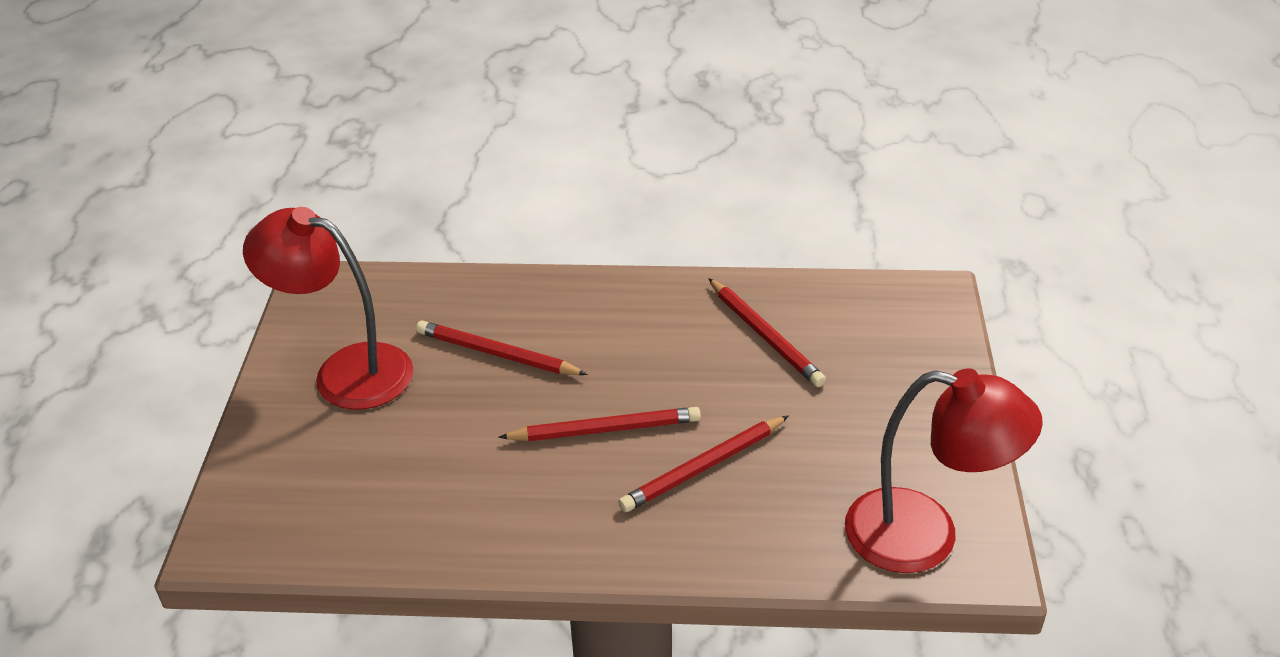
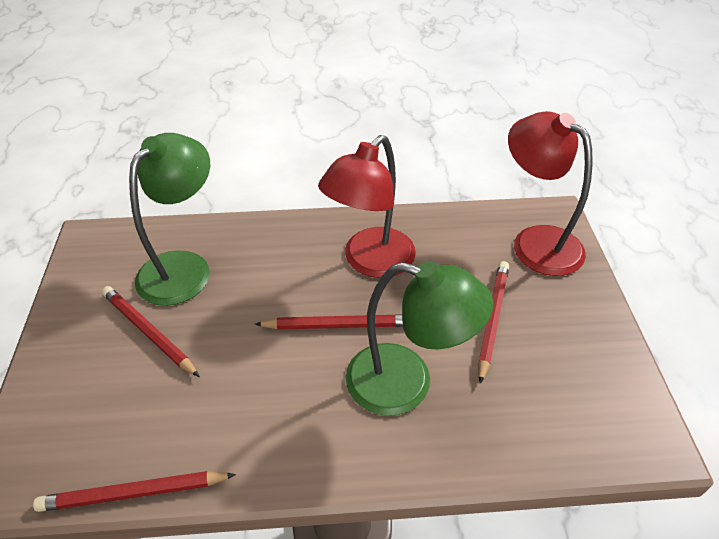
green lamp: 0 -> 2

